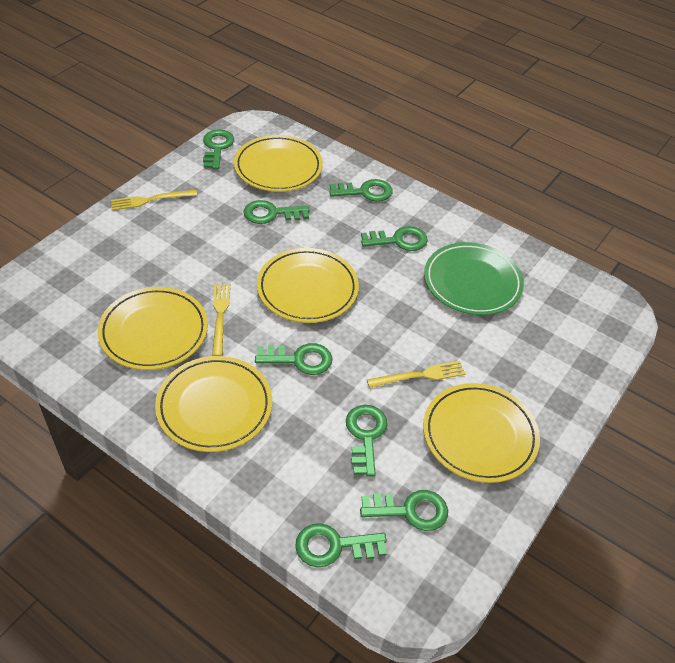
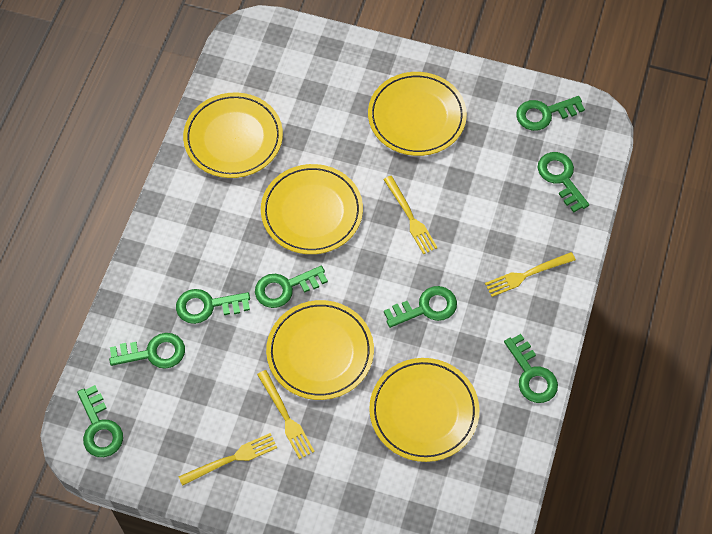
green plate: 1 -> 0
yellow fork: 3 -> 4

